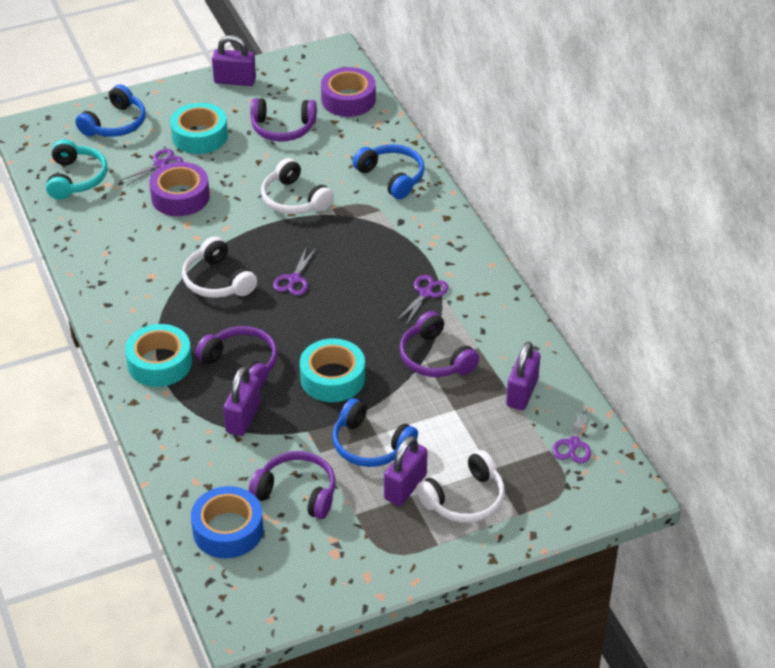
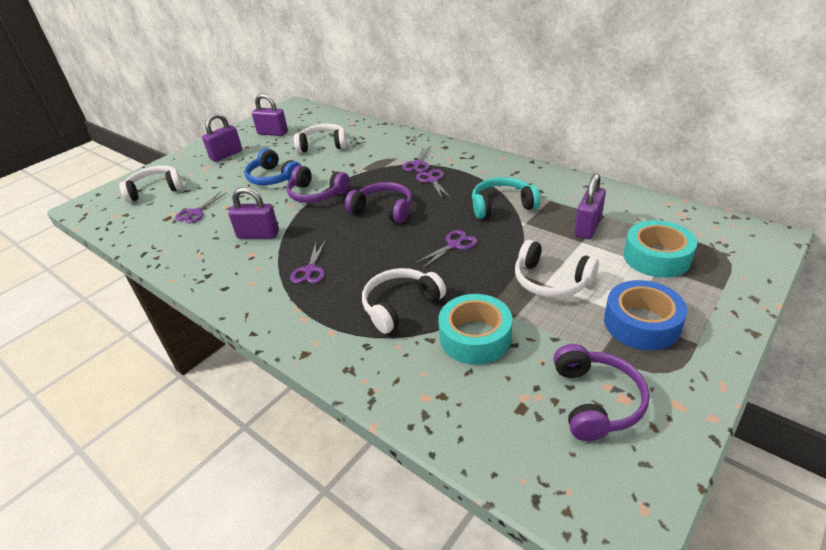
blue headphones: 3 -> 1
purple headphones: 4 -> 3
purple scissors: 4 -> 5
purple tape: 2 -> 0
turquoise tape: 3 -> 2
white headphones: 3 -> 4

